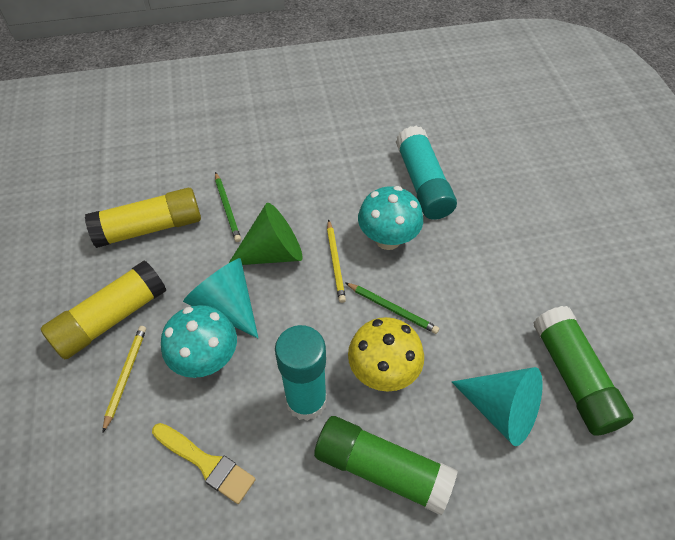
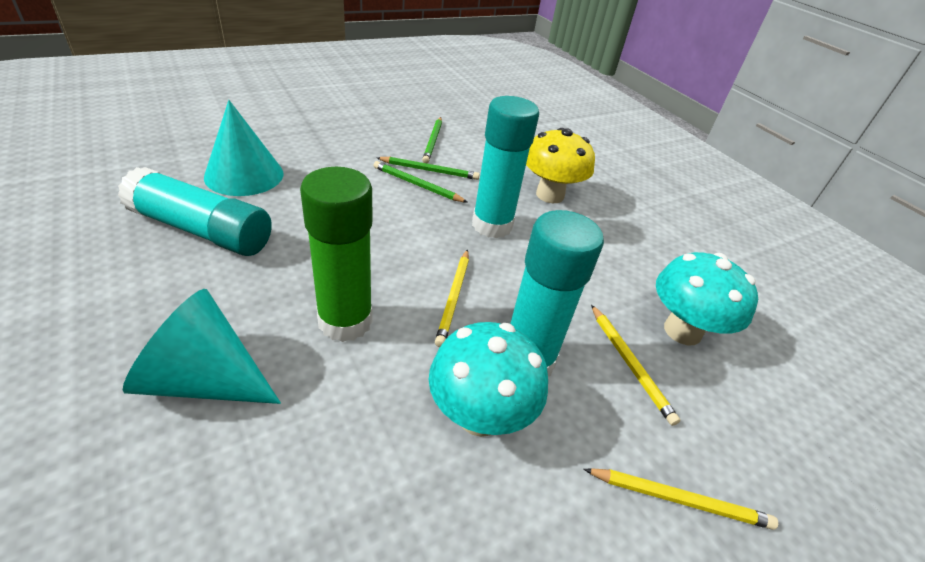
green cone: 1 -> 0
green glue stick: 2 -> 1
green pencil: 2 -> 3
turquoise glue stick: 2 -> 3
yellow brush: 1 -> 0
yellow glue stick: 2 -> 0
yellow pencil: 2 -> 3

